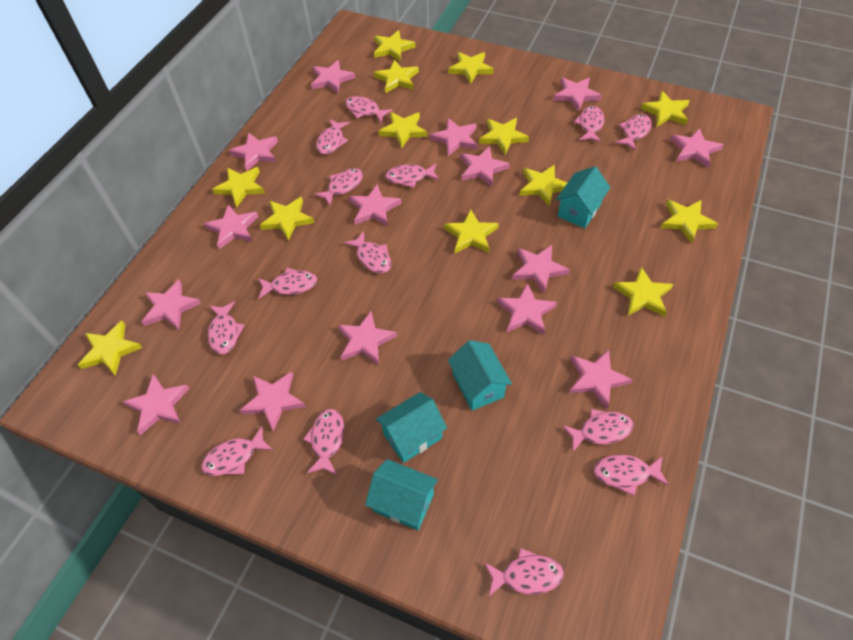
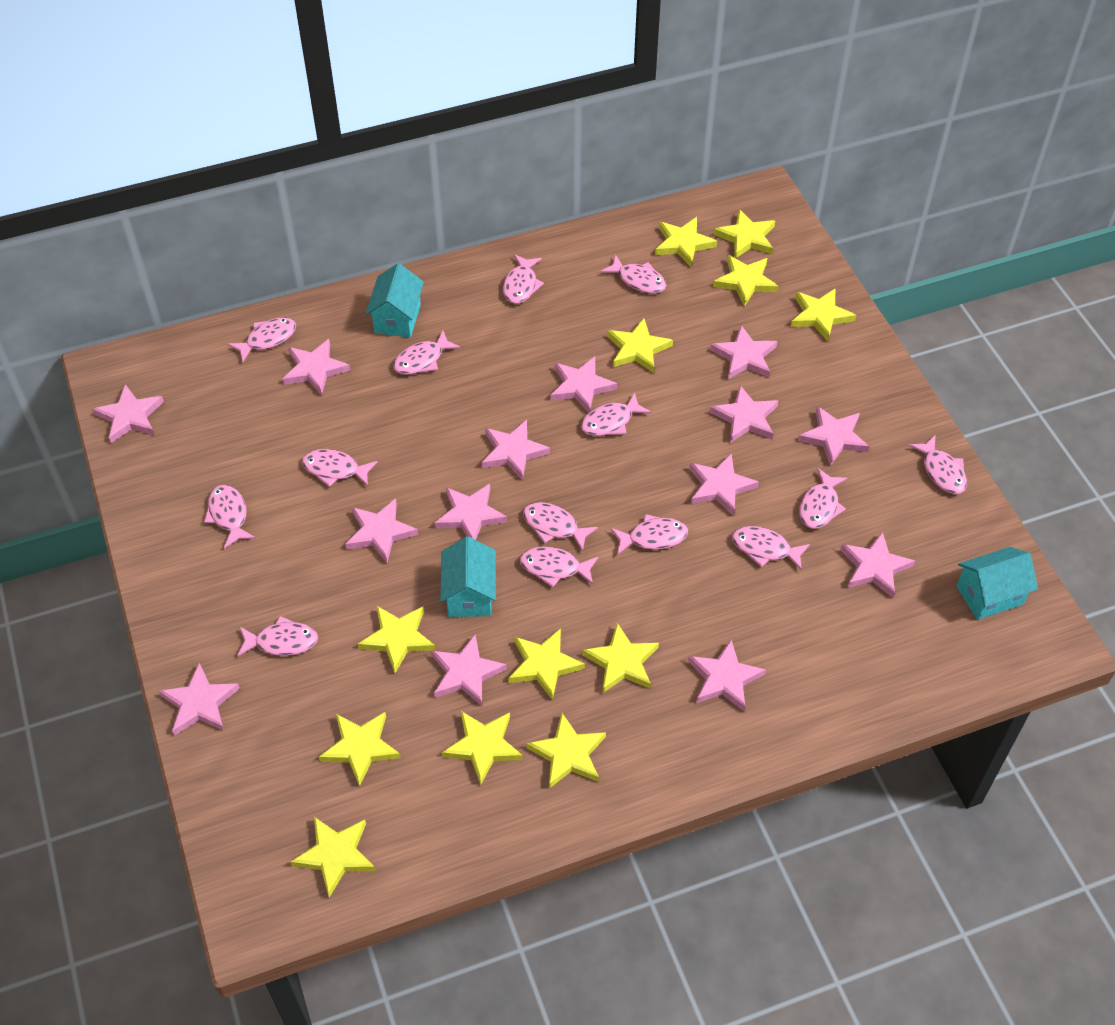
pink star: 15 -> 14
turquoise house: 4 -> 3
yellow star: 13 -> 12

